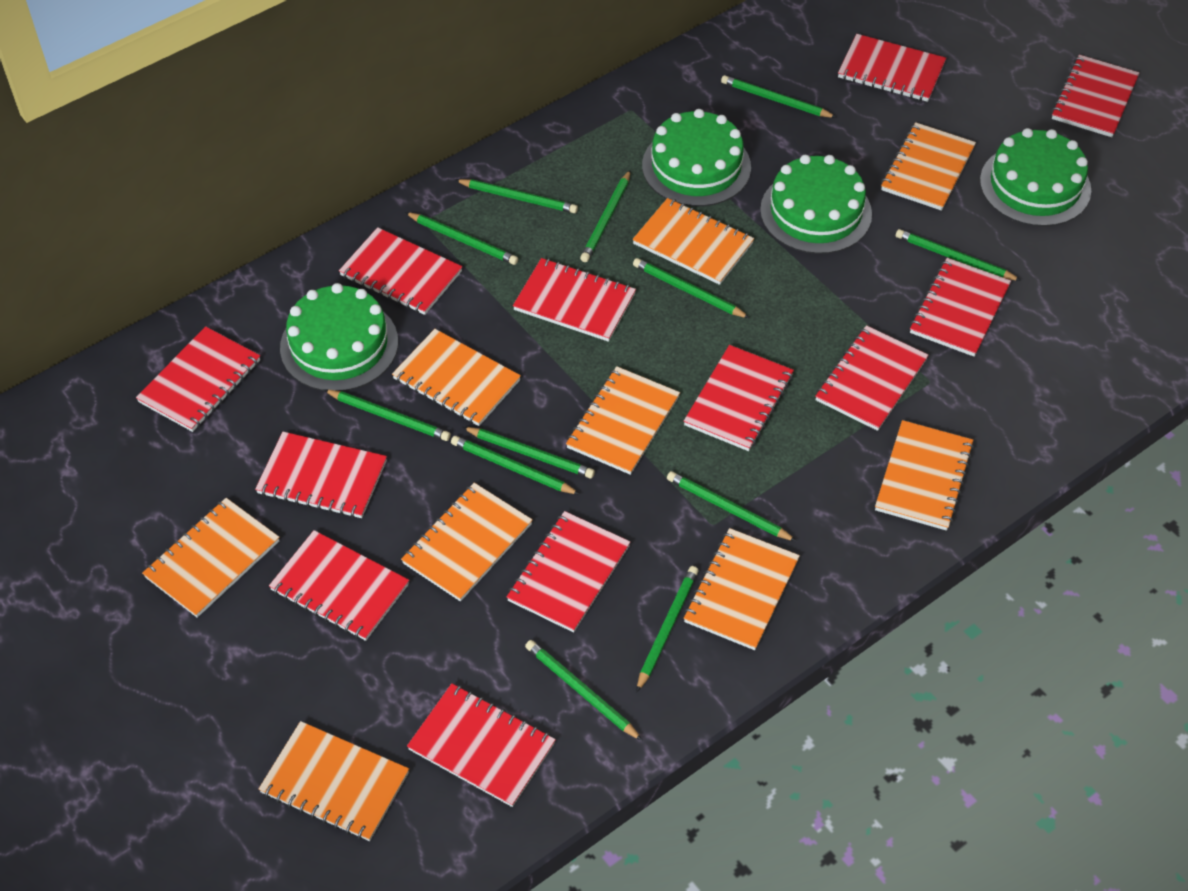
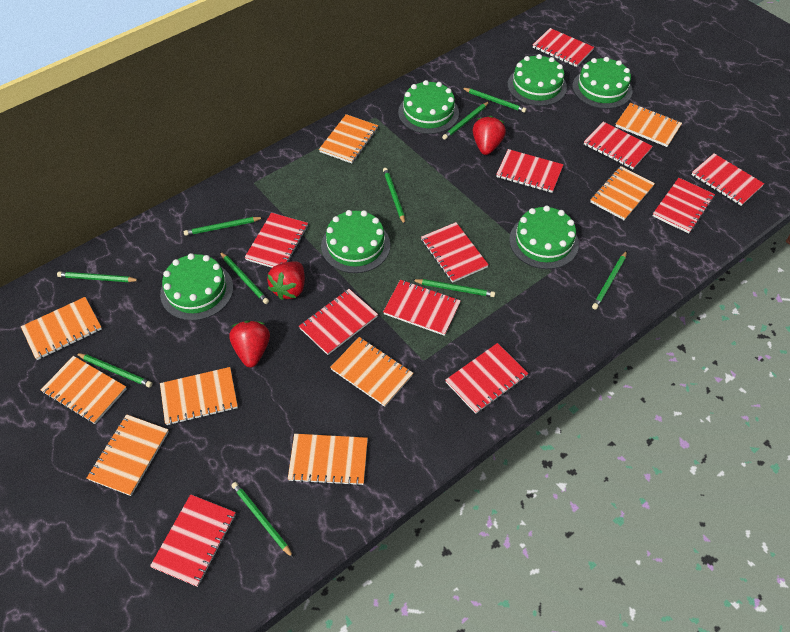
green cake: 4 -> 6
green pencil: 12 -> 10
red notebook: 12 -> 11
red strawberry: 0 -> 3

